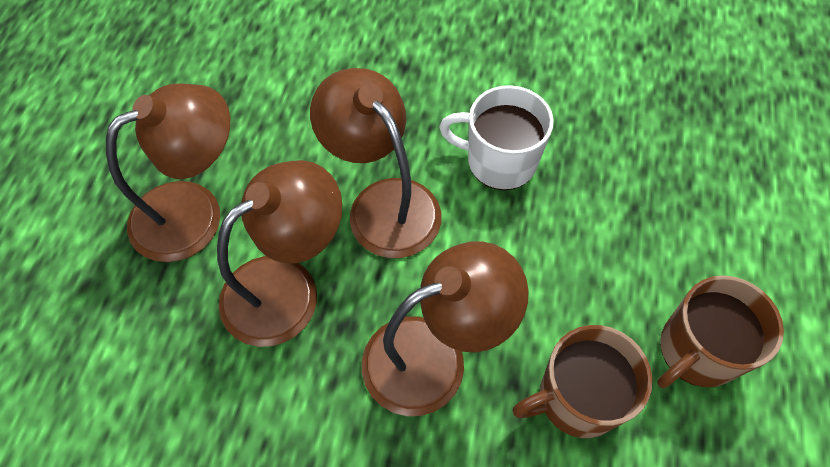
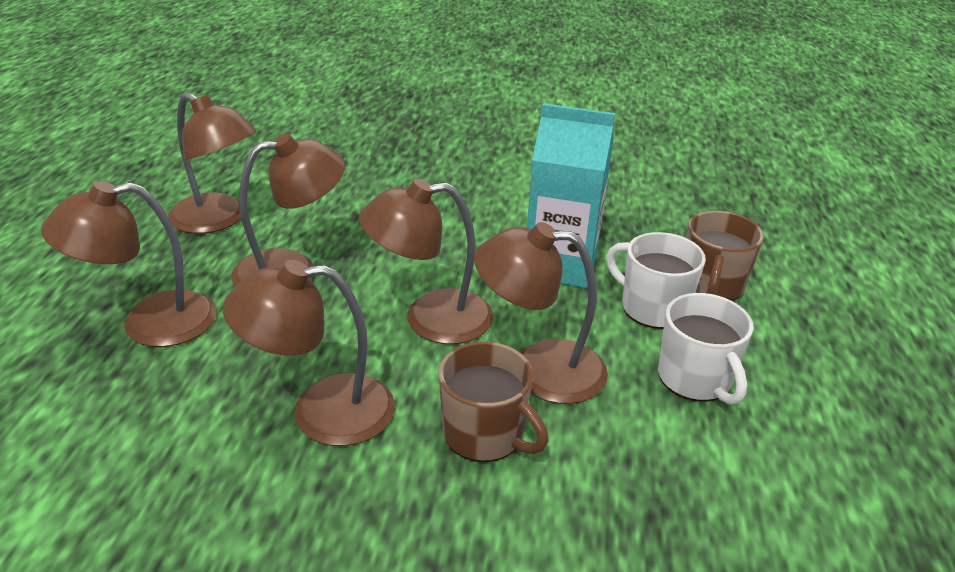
brown lamp: 4 -> 6
turquoise carton: 0 -> 1
white mug: 1 -> 2

